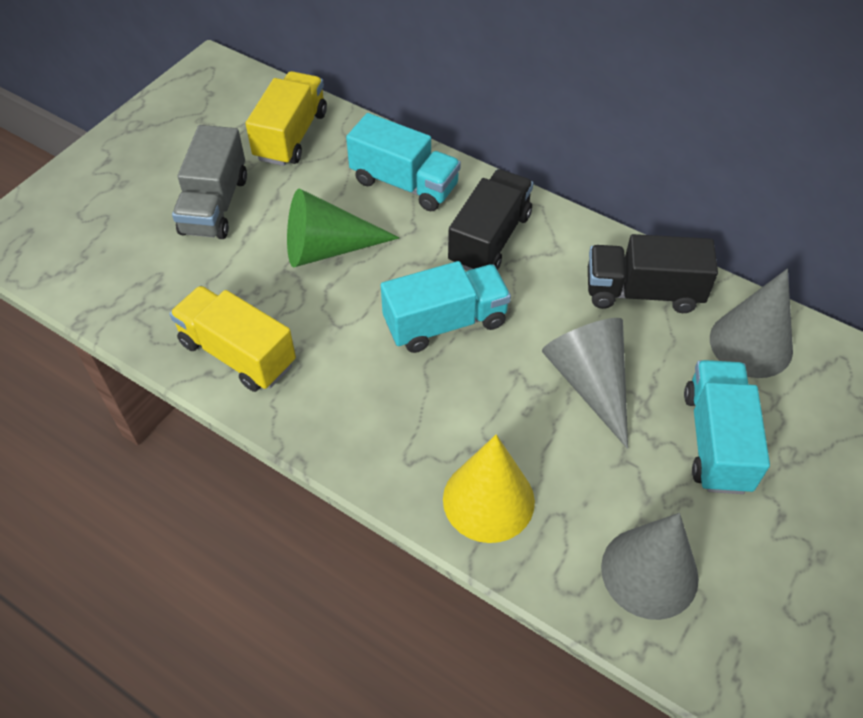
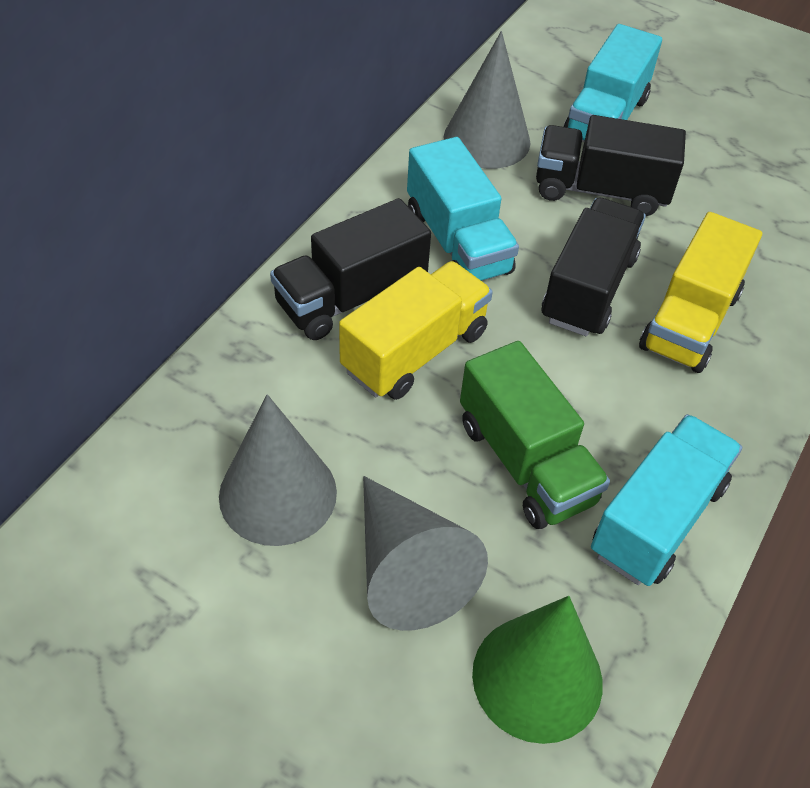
black truck: 2 -> 3
green truck: 0 -> 1
grey truck: 1 -> 0
yellow cone: 1 -> 0

